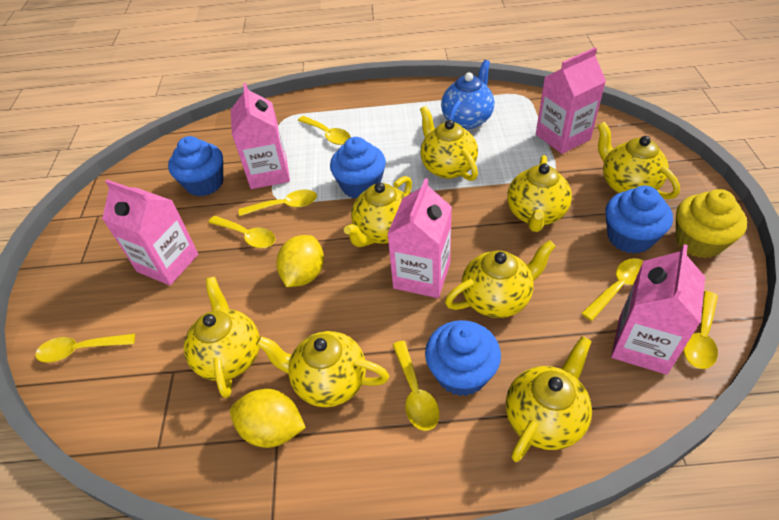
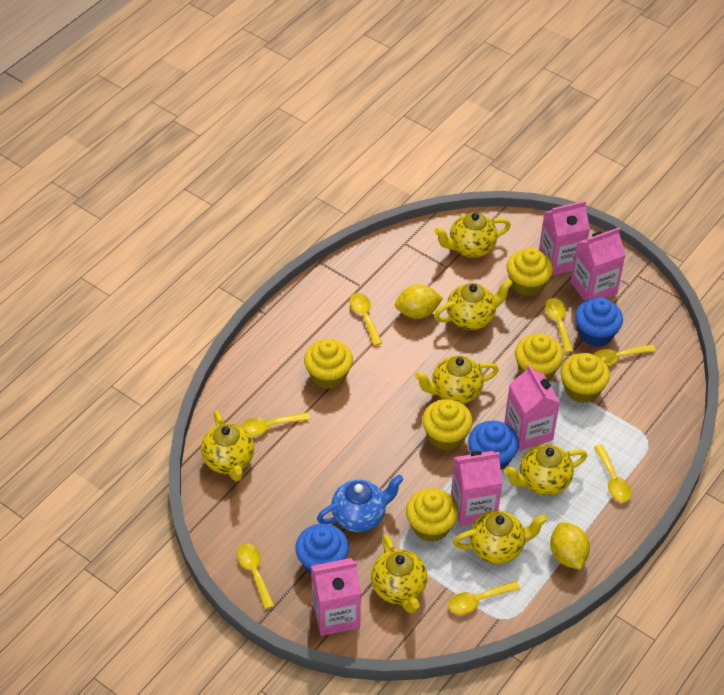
blue cupcake: 4 -> 3
yellow cupcake: 1 -> 6
yellow teapot: 8 -> 7

